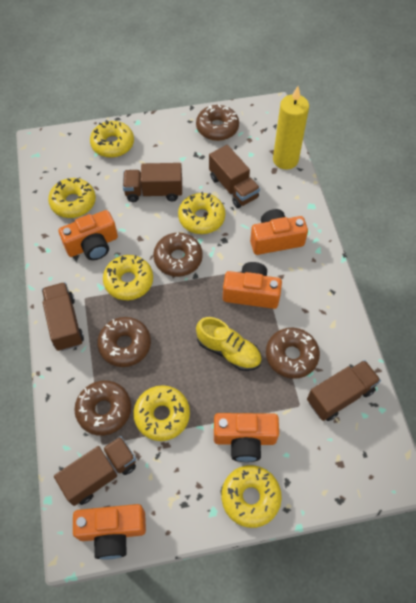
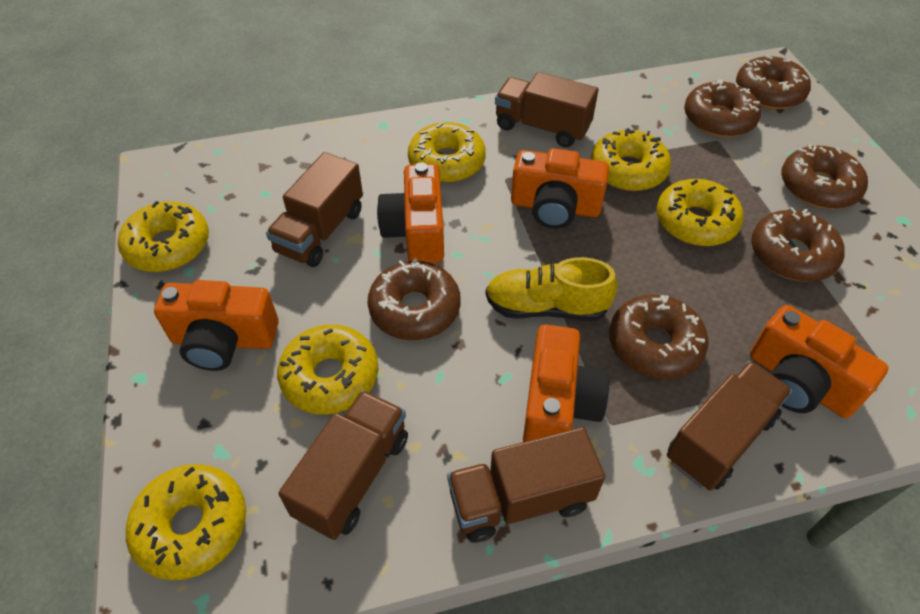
brown donut: 5 -> 6
yellow candle: 1 -> 0

